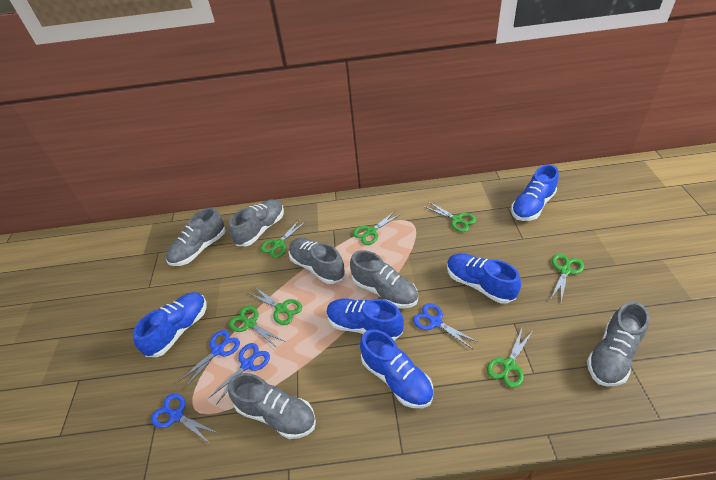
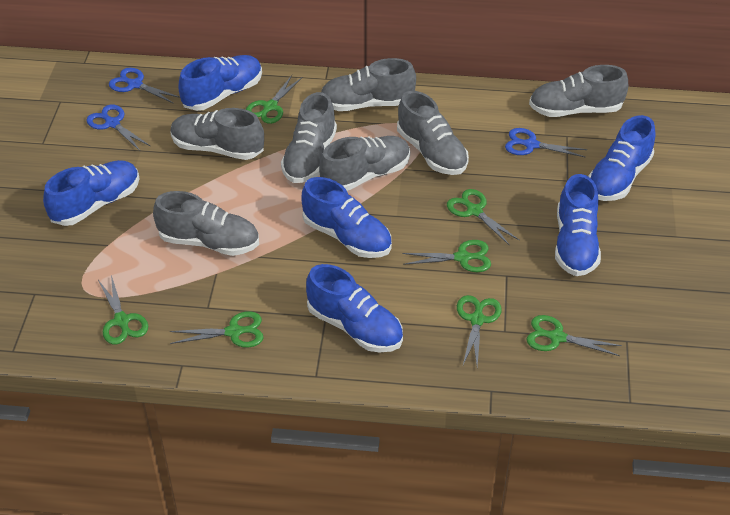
blue scissors: 4 -> 3
blue shoe: 5 -> 6
grey shoe: 6 -> 7

